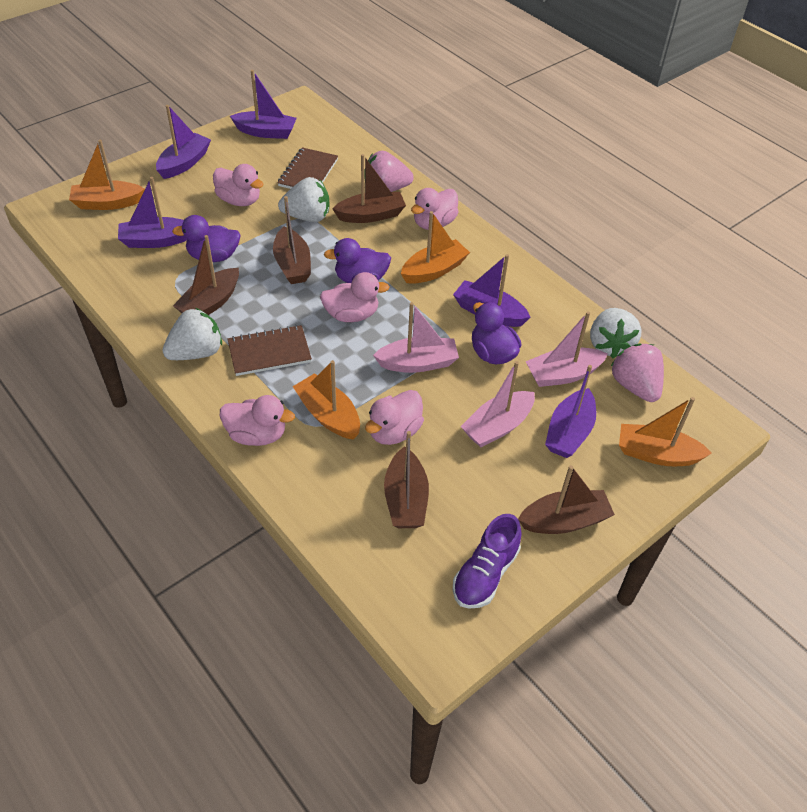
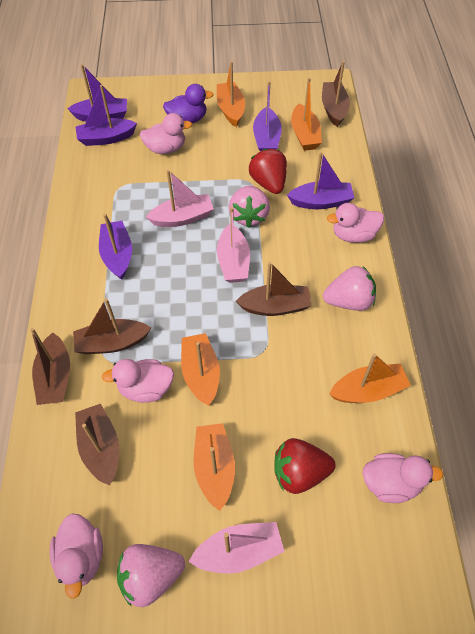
brown notebook: 2 -> 0
orange boat: 4 -> 5
pink strawberry: 2 -> 3
purple duck: 3 -> 1
purple shoe: 1 -> 0
red strawberry: 0 -> 2
white strawberry: 3 -> 0

